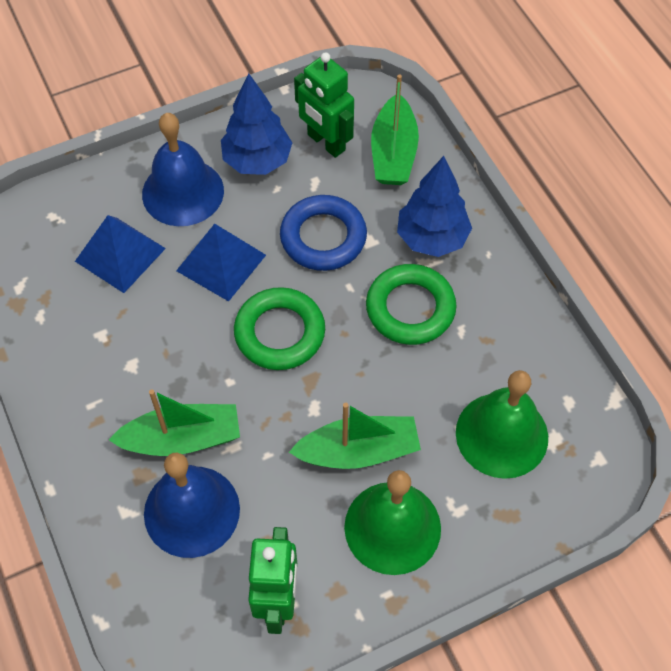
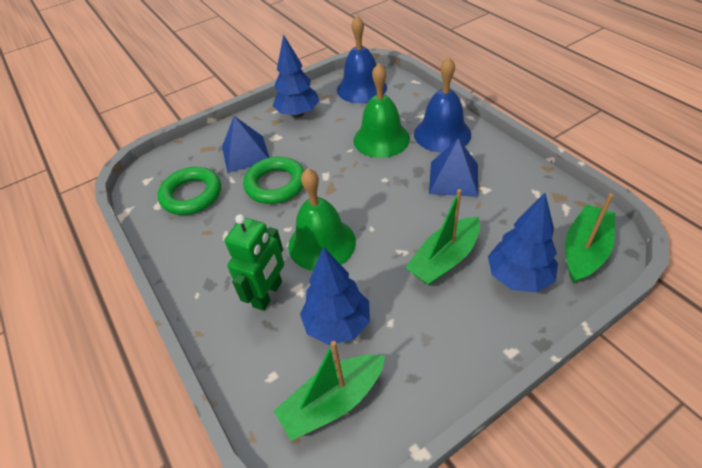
blue ring: 1 -> 0
blue tree: 2 -> 3
green robot: 2 -> 1

